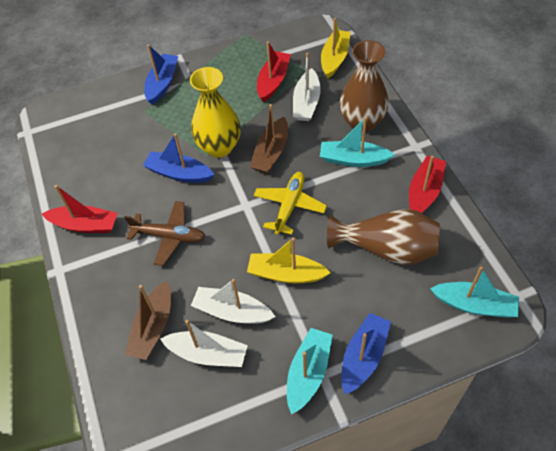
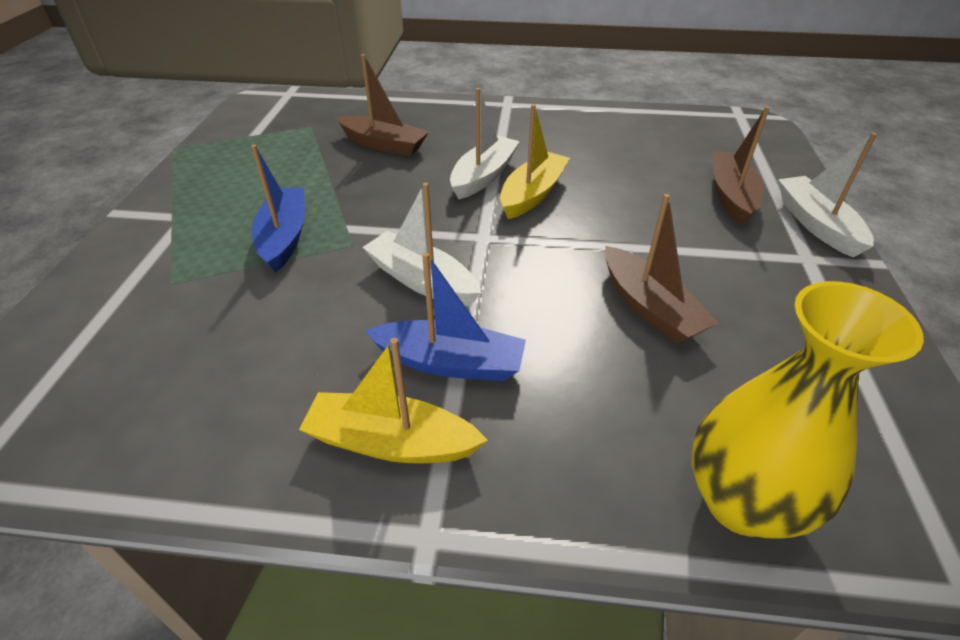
blue boat: 3 -> 2
brown boat: 2 -> 3
brown plane: 1 -> 0
brown vase: 2 -> 0
red boat: 3 -> 0
turquoise boat: 3 -> 0
yellow plane: 1 -> 0

